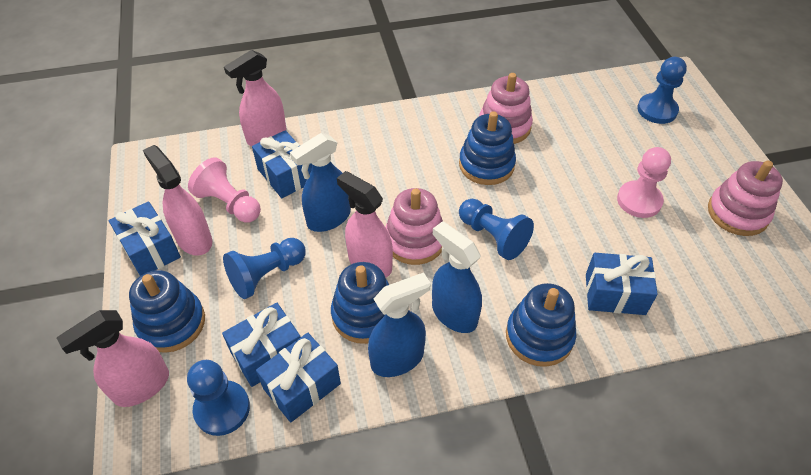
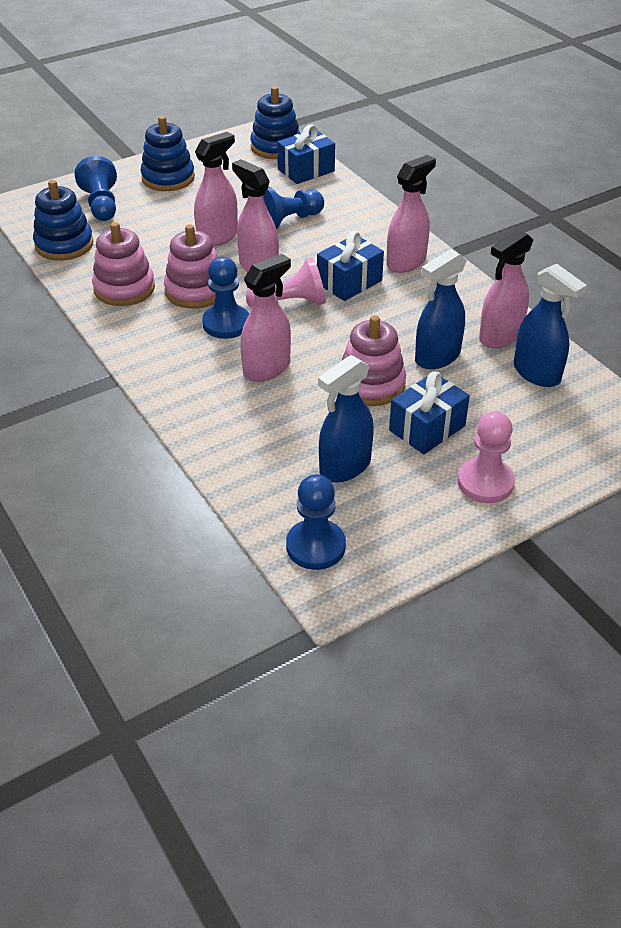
blue gift: 5 -> 3
blue stacking toy: 4 -> 3
pink spray bottle: 4 -> 5

